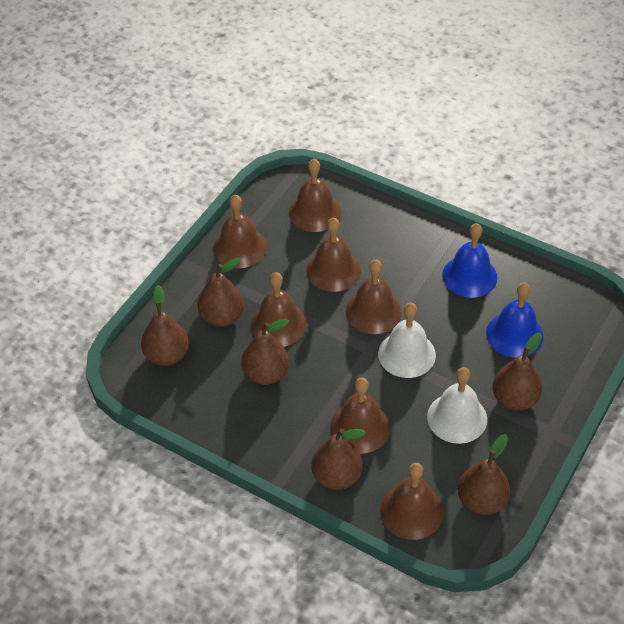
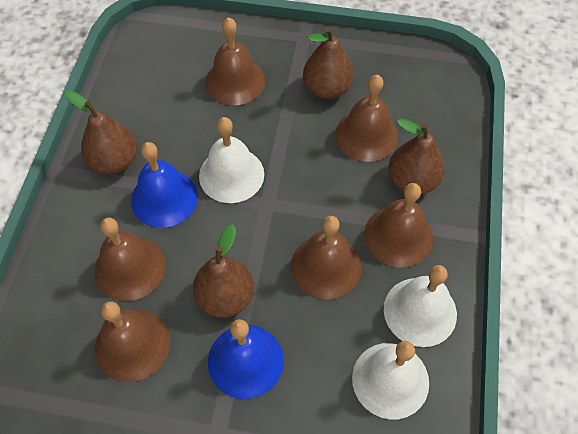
brown bell: 7 -> 6
brown pear: 6 -> 4
white bell: 2 -> 3

